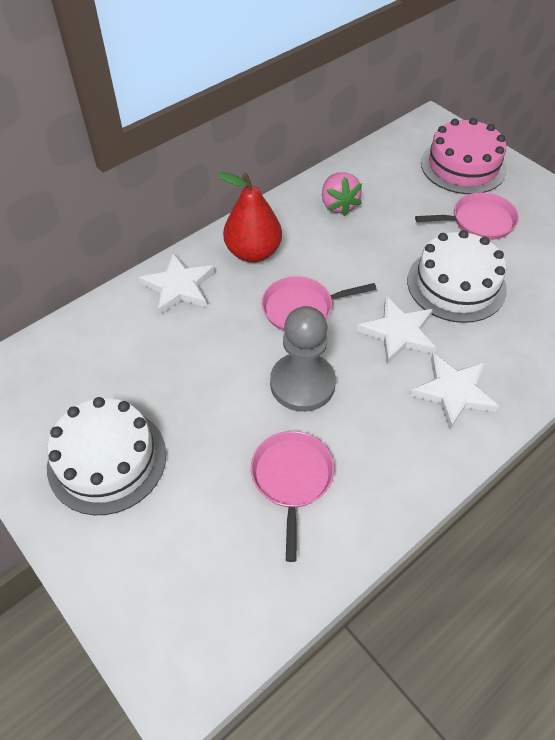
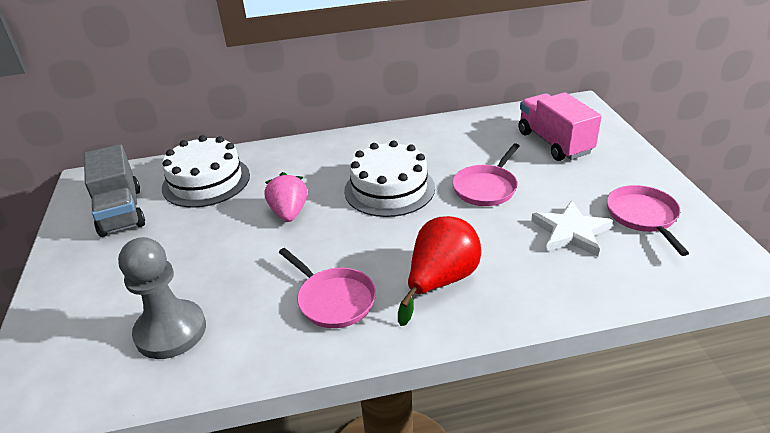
grey truck: 0 -> 1
pink cake: 1 -> 0
pink truck: 0 -> 1
white star: 3 -> 1

